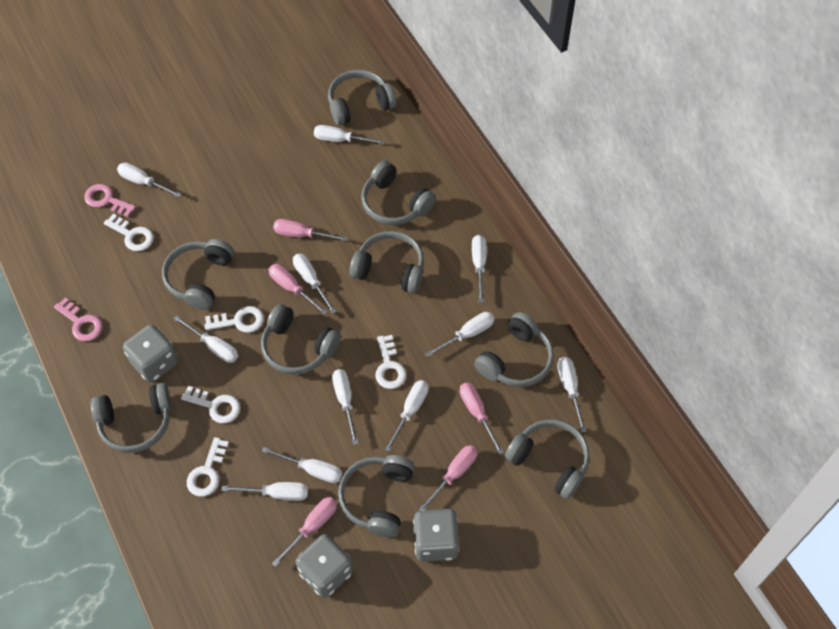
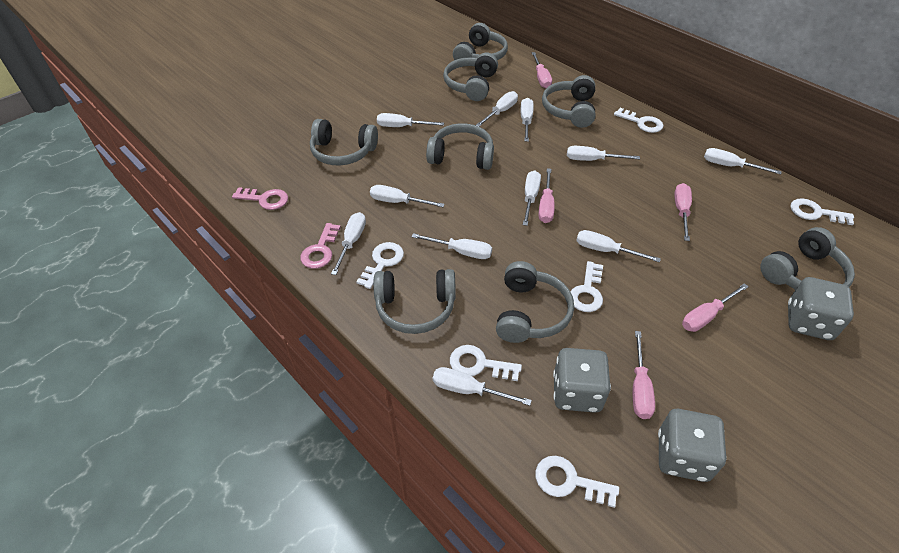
grey headphones: 9 -> 8
white key: 5 -> 6

